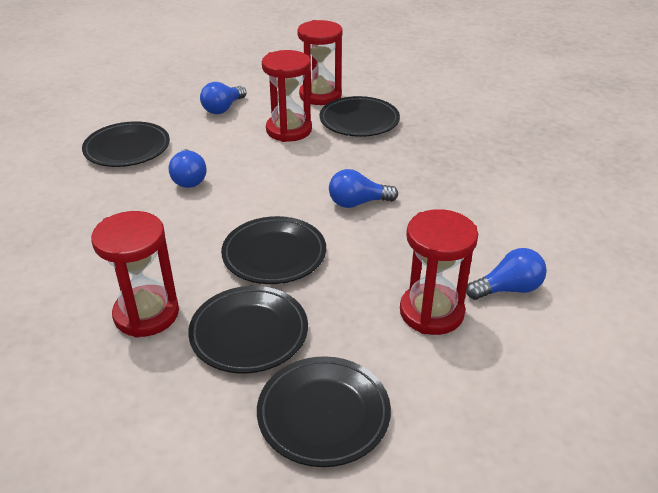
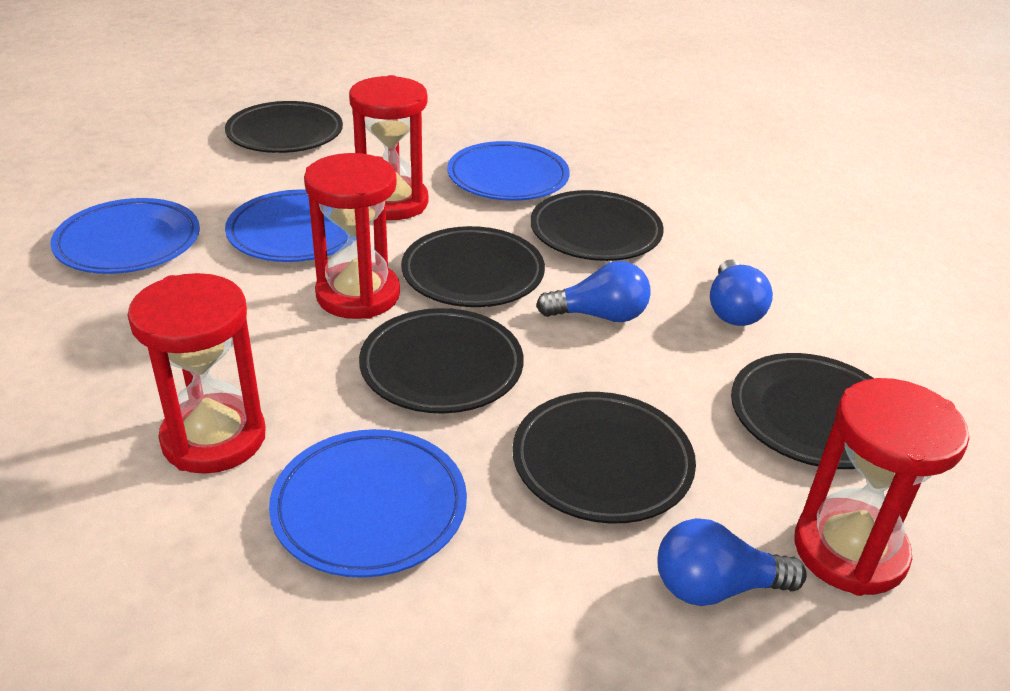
black plate: 5 -> 6
blue light bulb: 4 -> 3
blue plate: 0 -> 4

